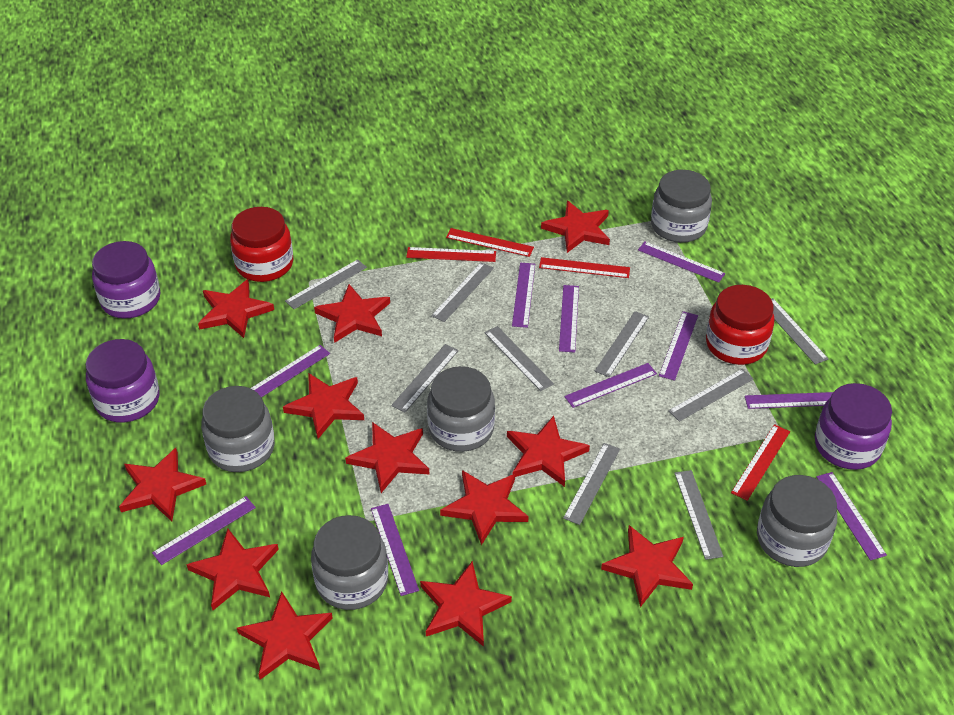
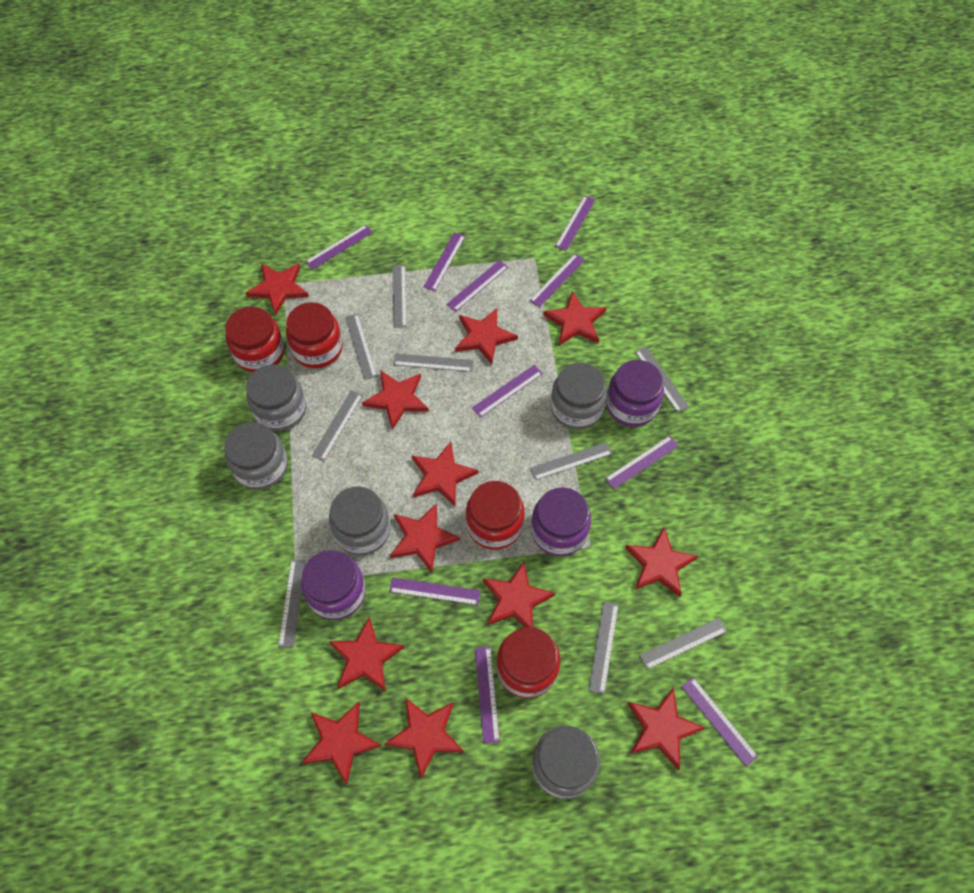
red jar: 2 -> 4
red ruler: 4 -> 0

